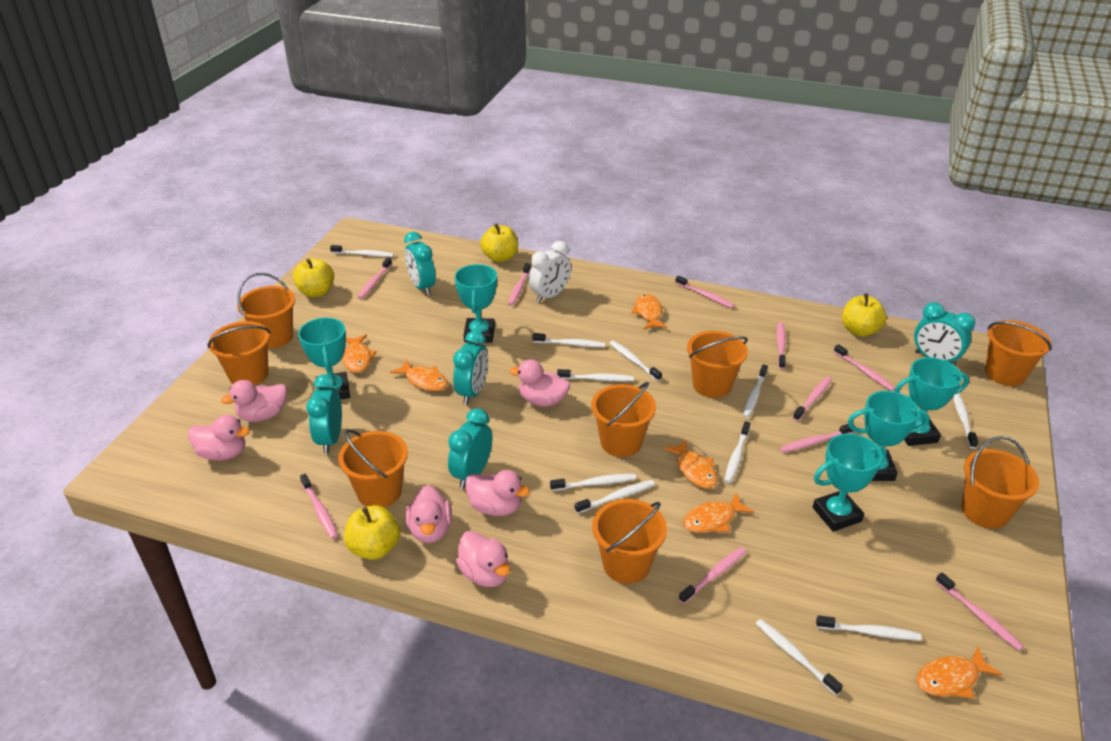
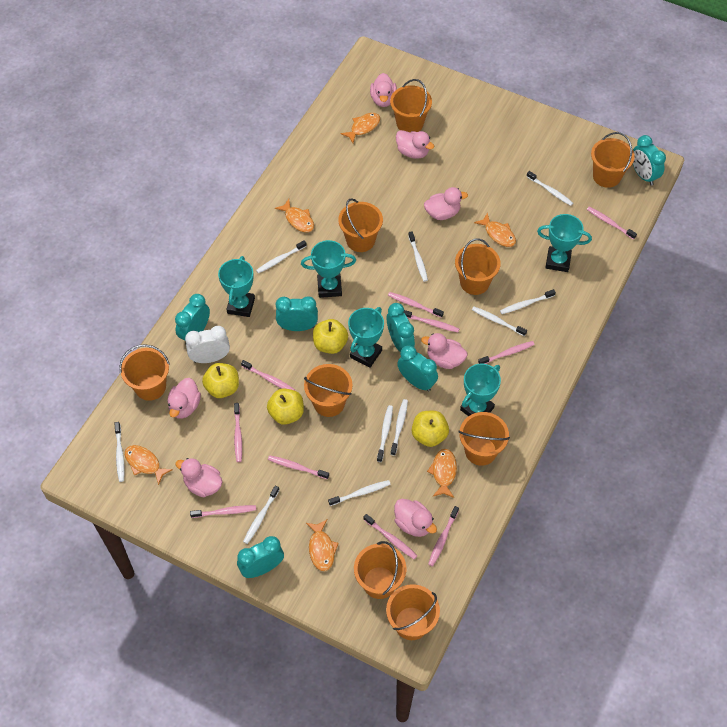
orange bucket: 8 -> 9
pink duck: 6 -> 7
turquoise clock: 5 -> 6
white toothbrush: 11 -> 10

